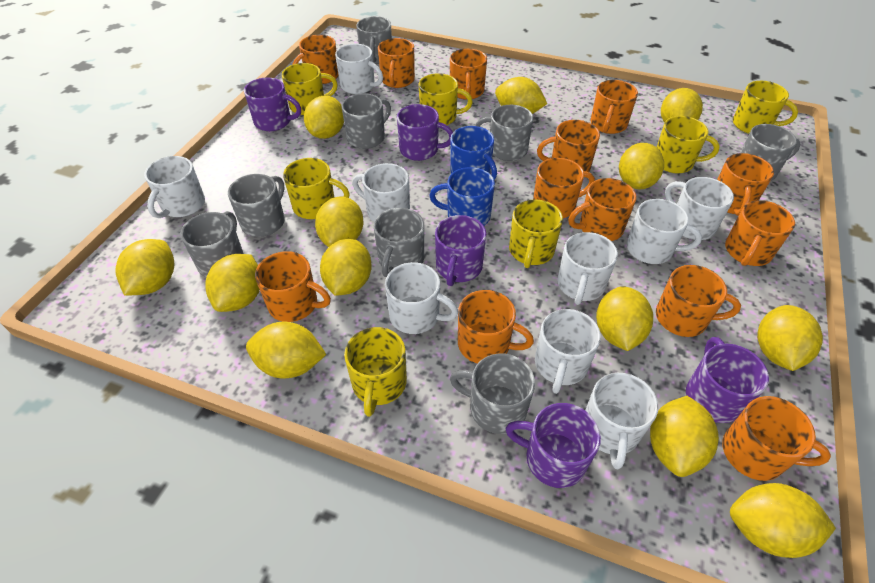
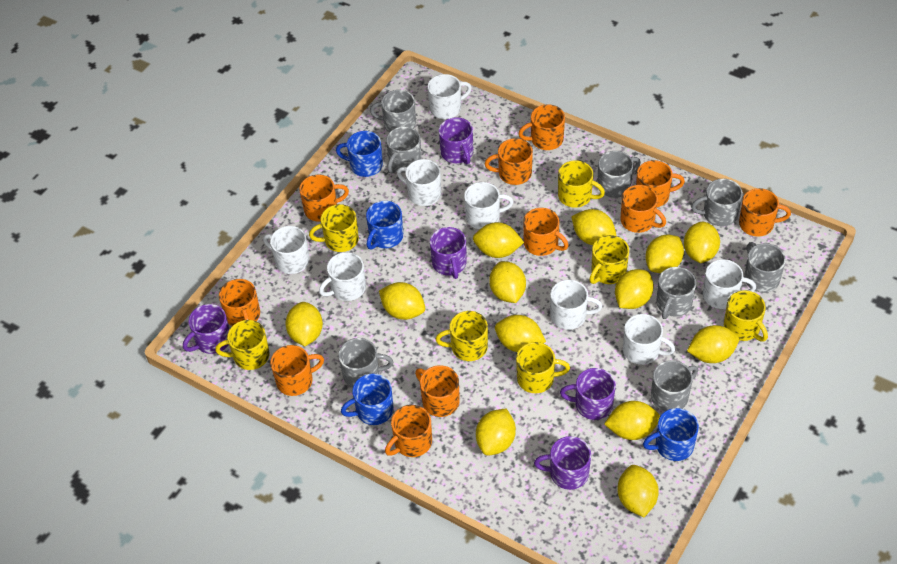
blue mug: 2 -> 4
orange mug: 13 -> 11
white mug: 9 -> 8

